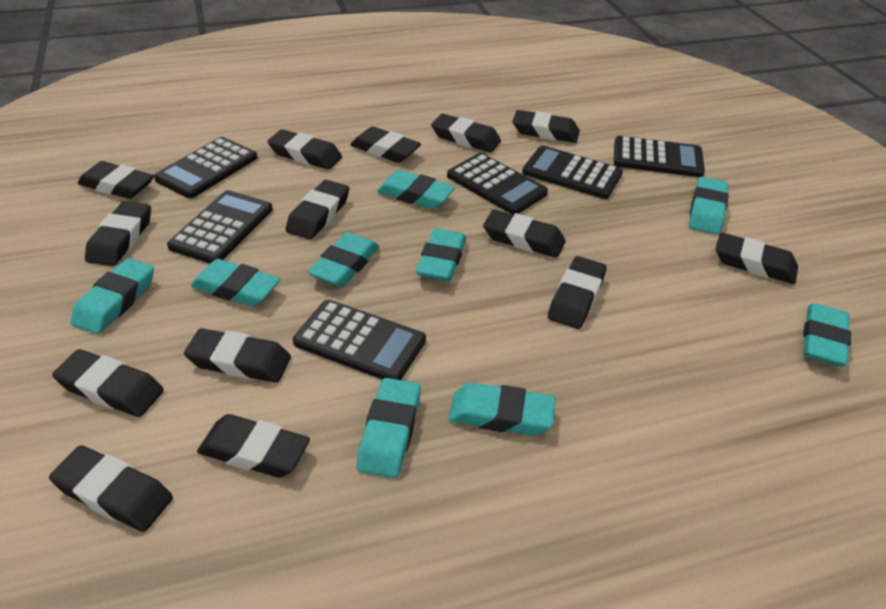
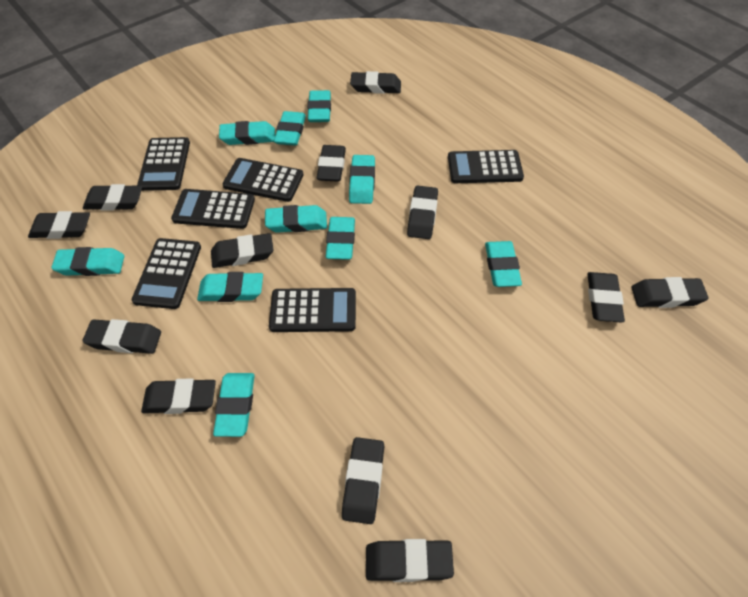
black eraser: 14 -> 12
turquoise eraser: 9 -> 10

